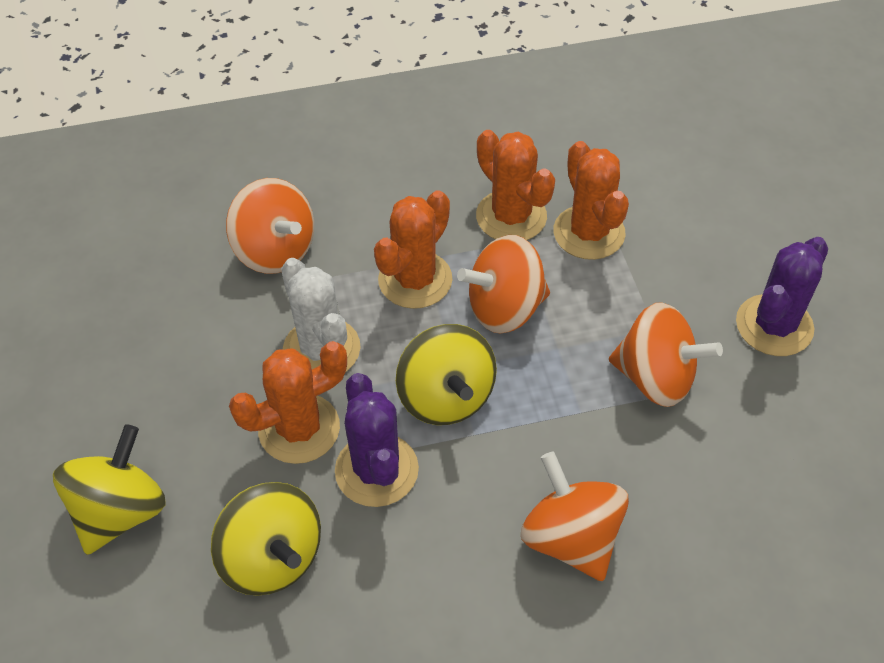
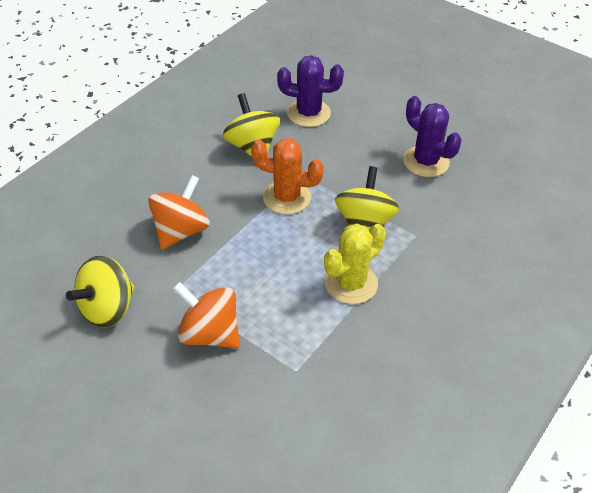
orange cactus: 4 -> 1
orange spinning top: 4 -> 2
white cactus: 1 -> 0
yellow cactus: 0 -> 1

